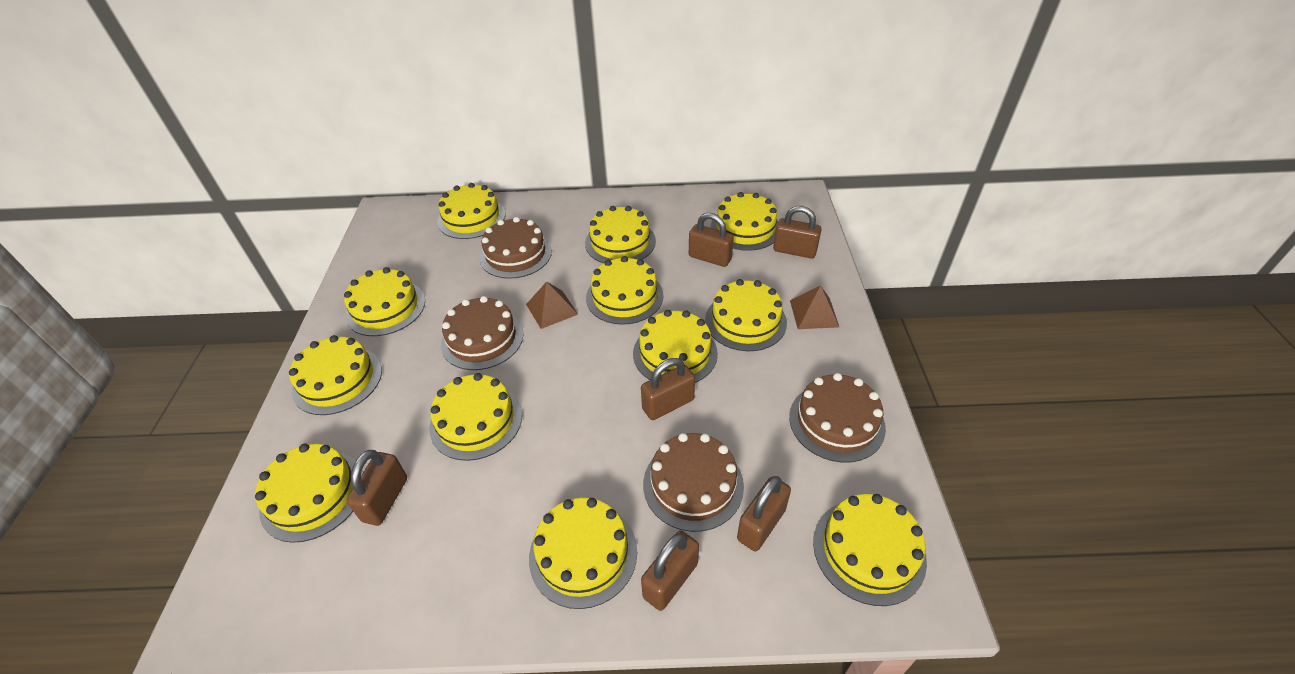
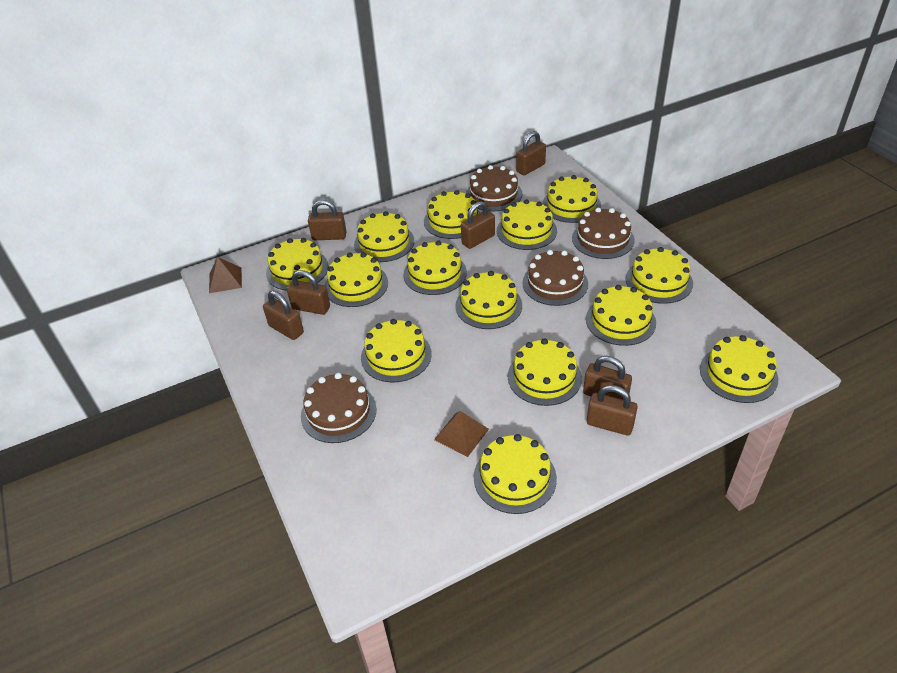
brown padlock: 6 -> 7
yellow cake: 12 -> 14

